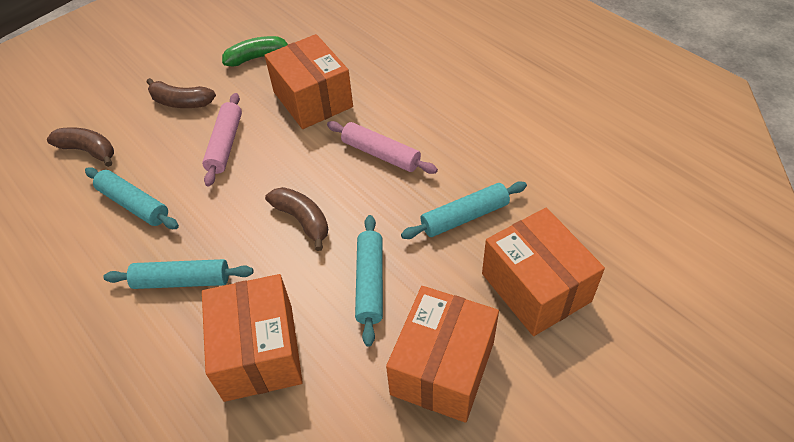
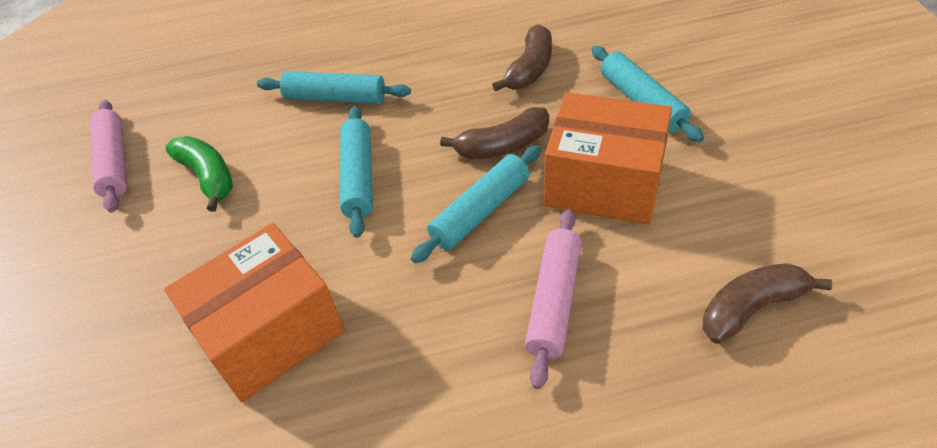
orange box: 4 -> 2

